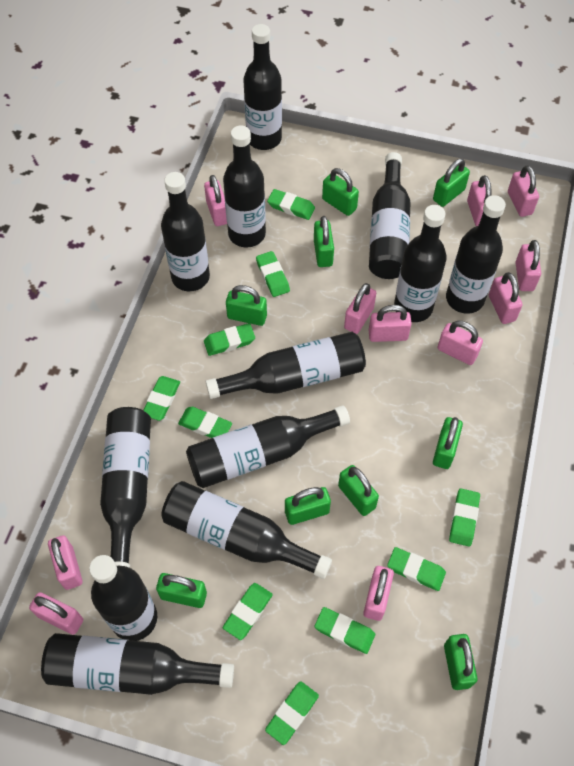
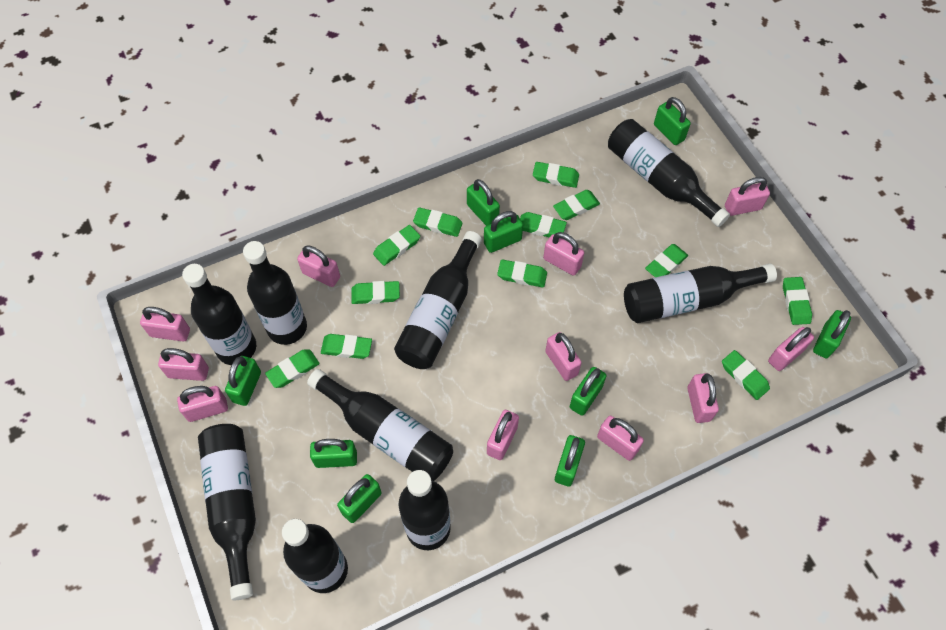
black bottle: 12 -> 9
green eraser: 10 -> 12

